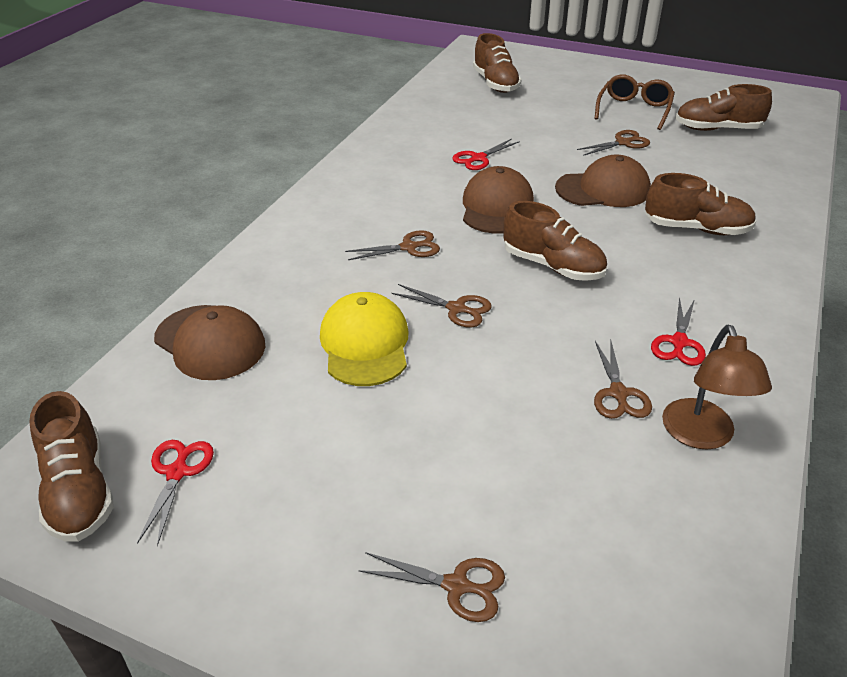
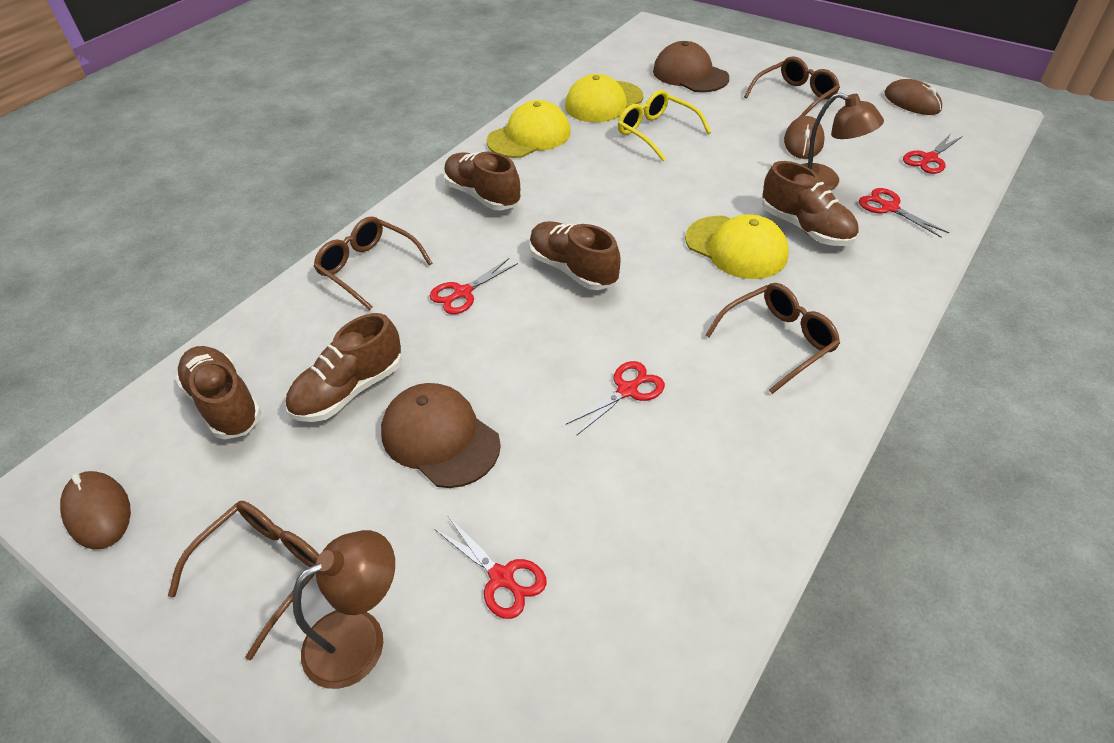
brown cap: 3 -> 2
brown glasses: 1 -> 4
brown lamp: 1 -> 2
brown mouse: 0 -> 3
brown scissors: 5 -> 0
red scissors: 3 -> 5
yellow cap: 1 -> 3
yellow glasses: 0 -> 1

